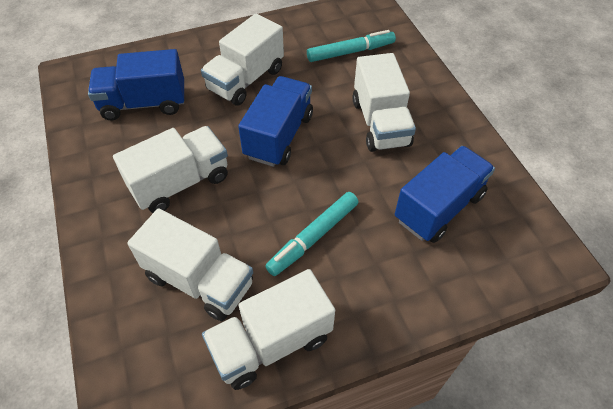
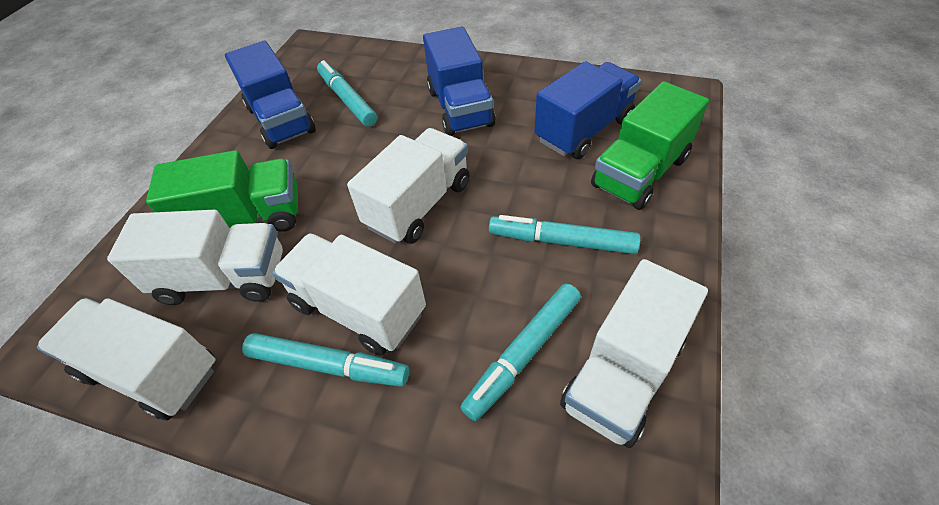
green truck: 0 -> 2
turquoise marker: 2 -> 4

